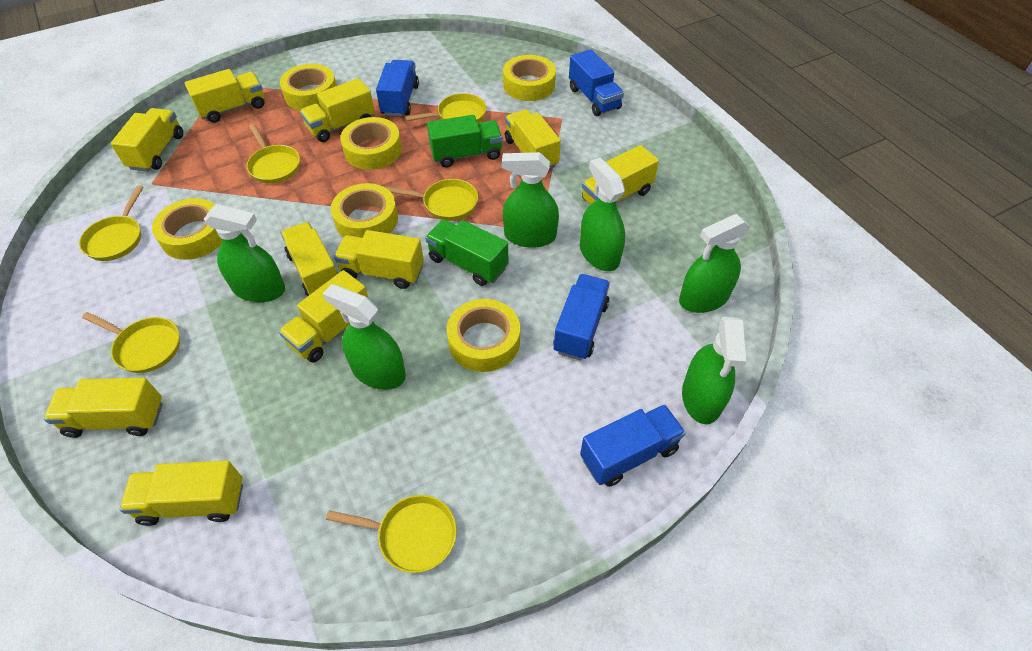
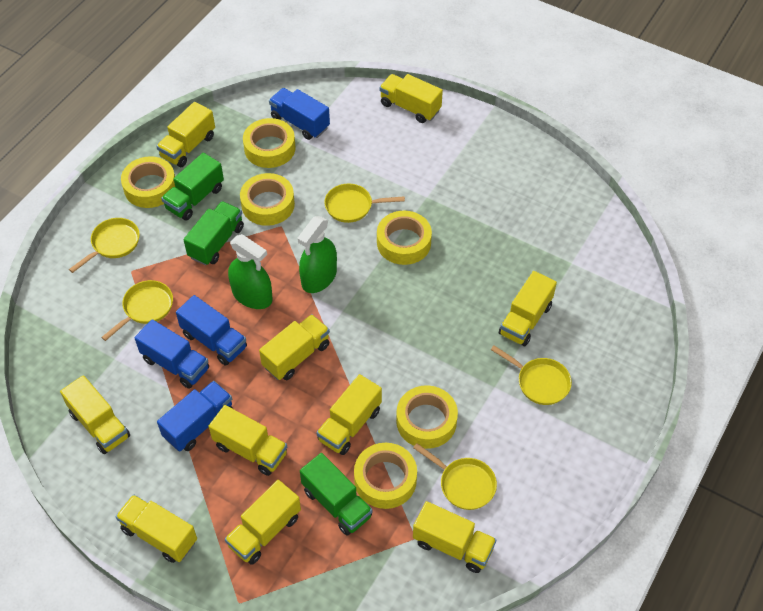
green spray bottle: 6 -> 2
green truck: 2 -> 3
yellow pan: 6 -> 5

